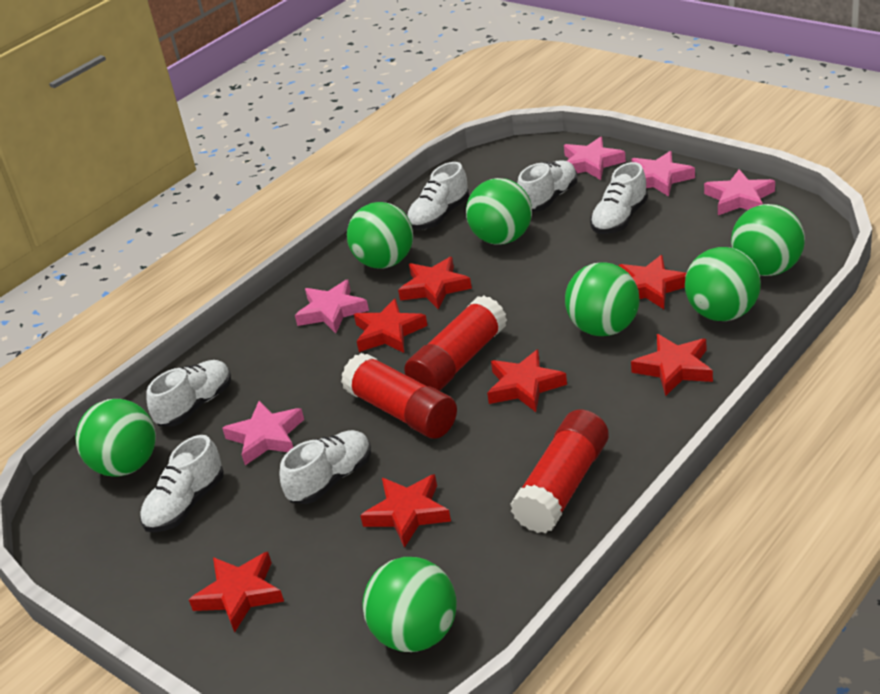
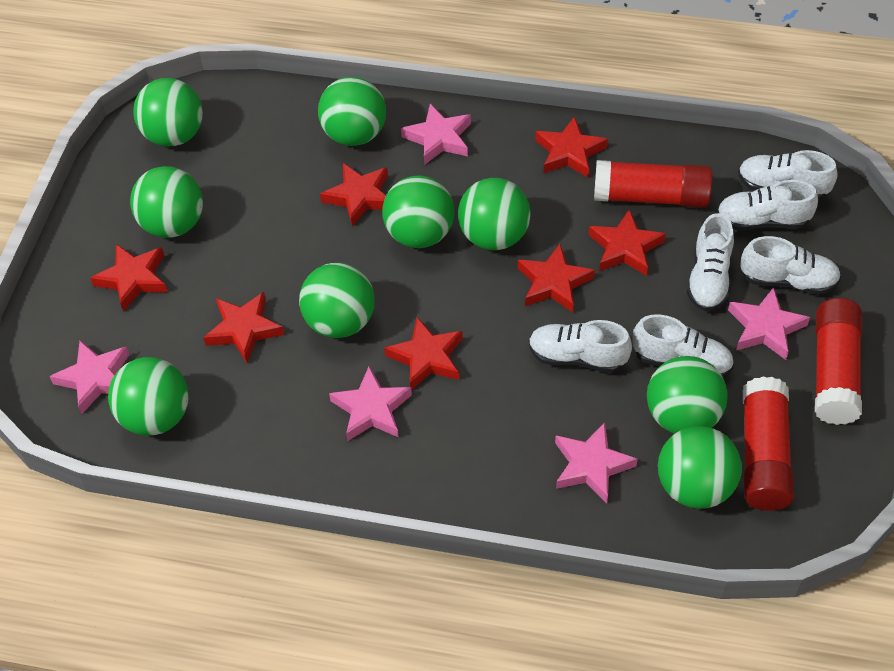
green ball: 7 -> 9

